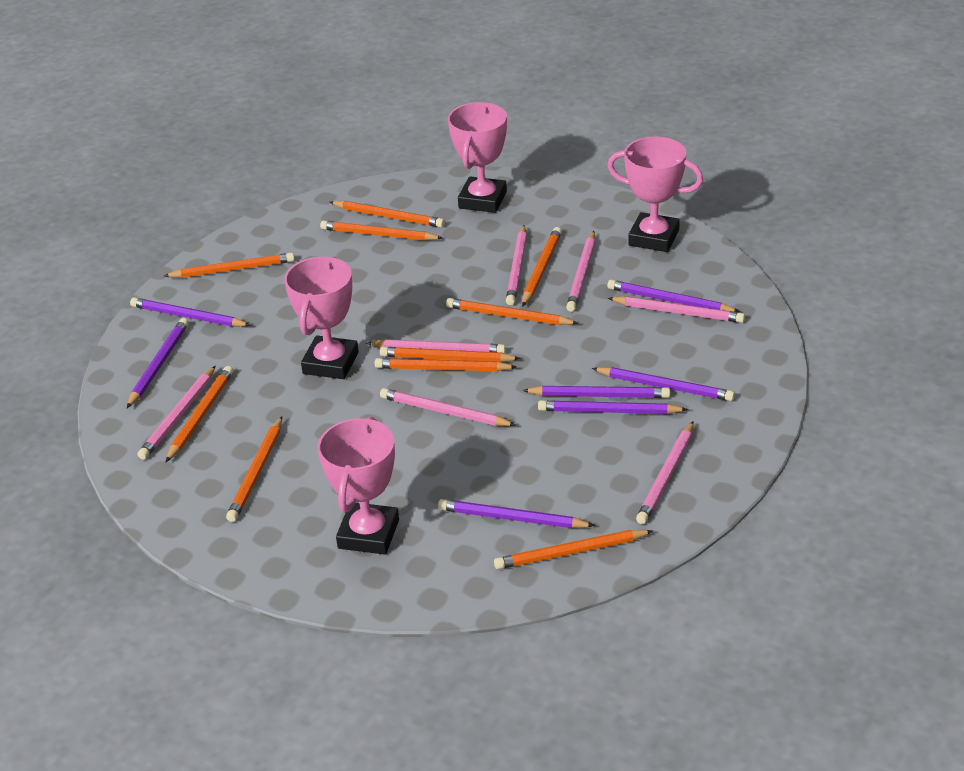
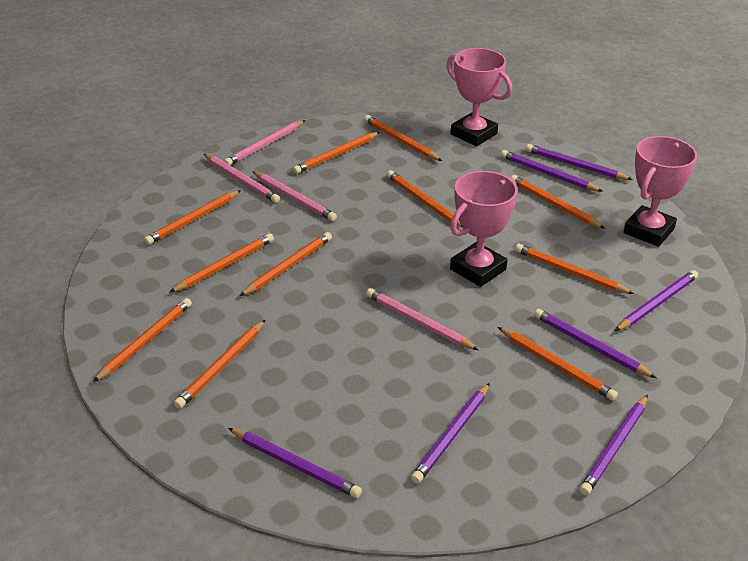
orange pencil: 10 -> 11
pink pencil: 7 -> 4
pink trophy: 4 -> 3

